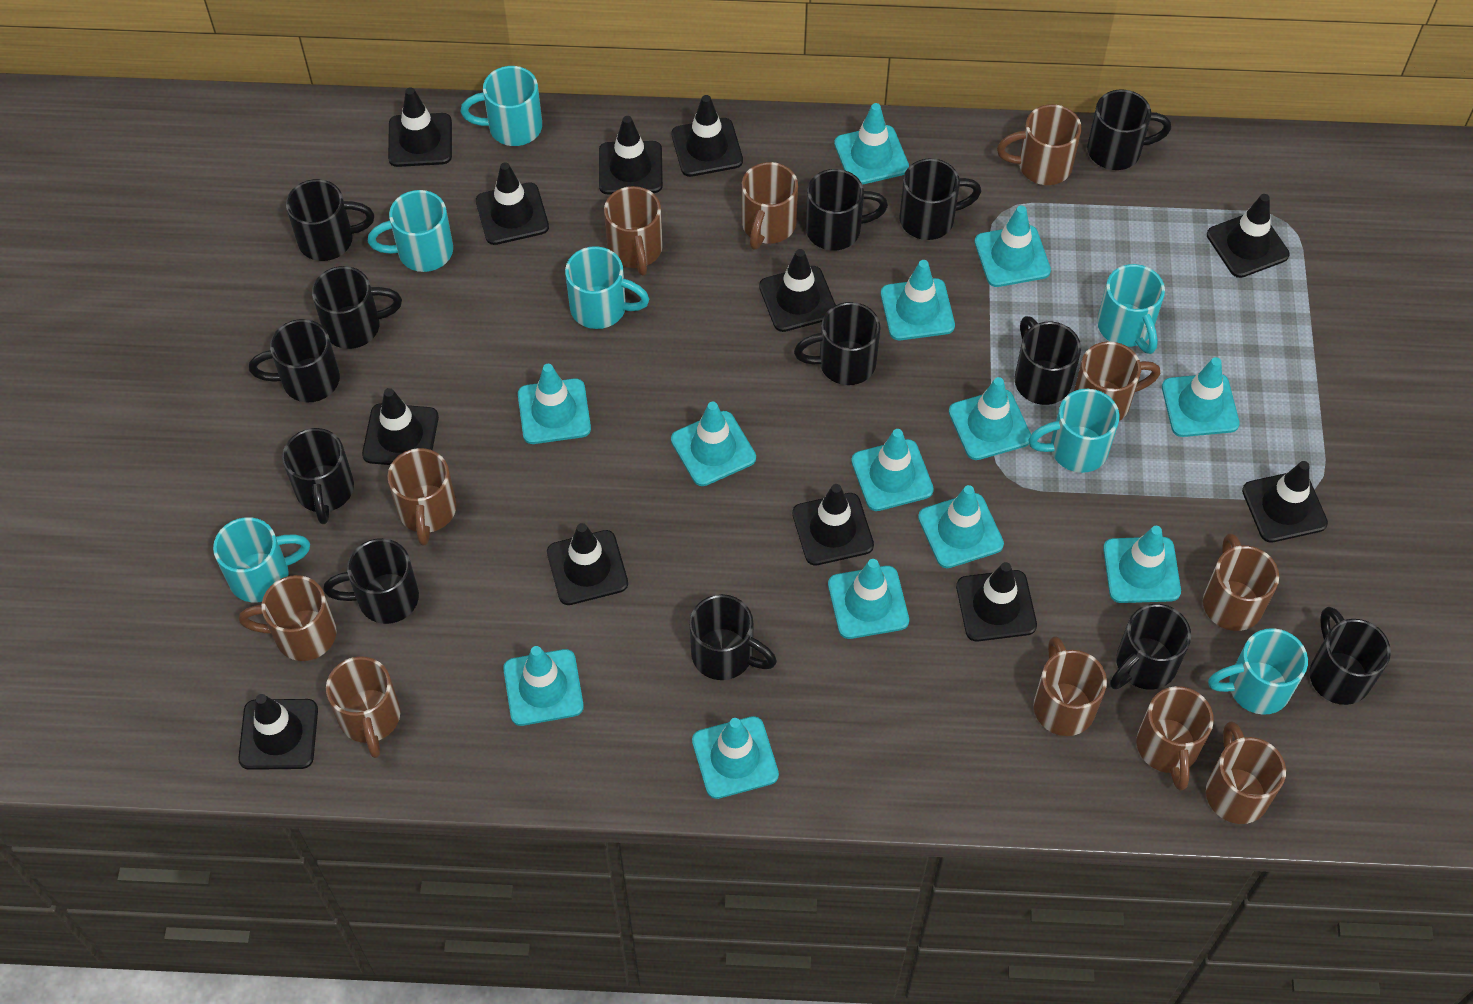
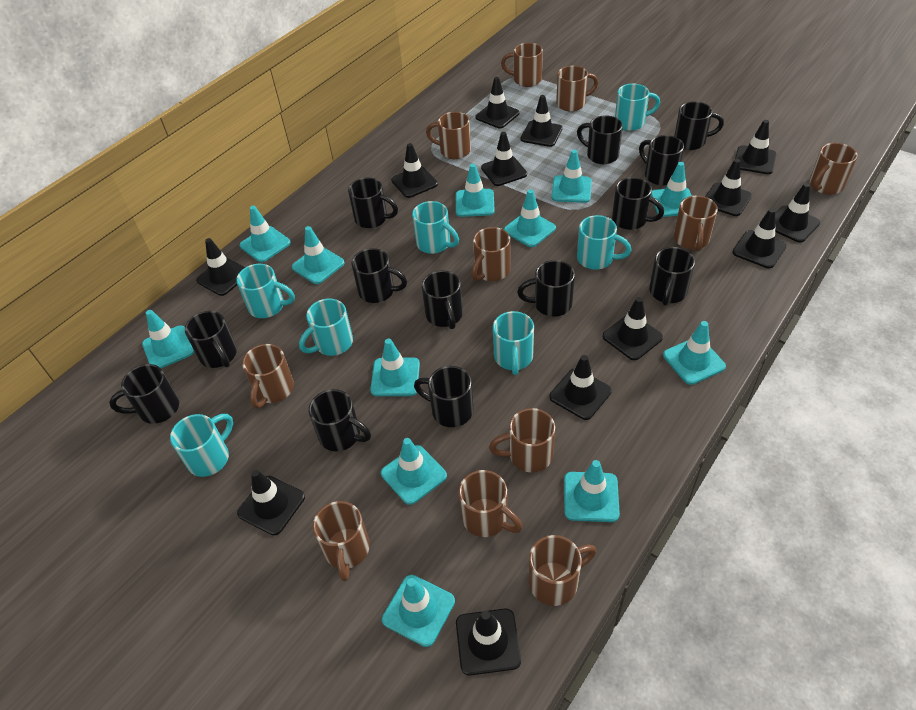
black traffic cone: 12 -> 13
turquoise traffic cone: 13 -> 12

